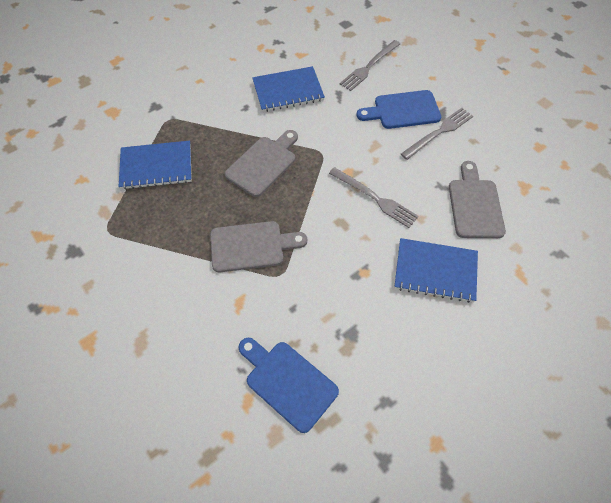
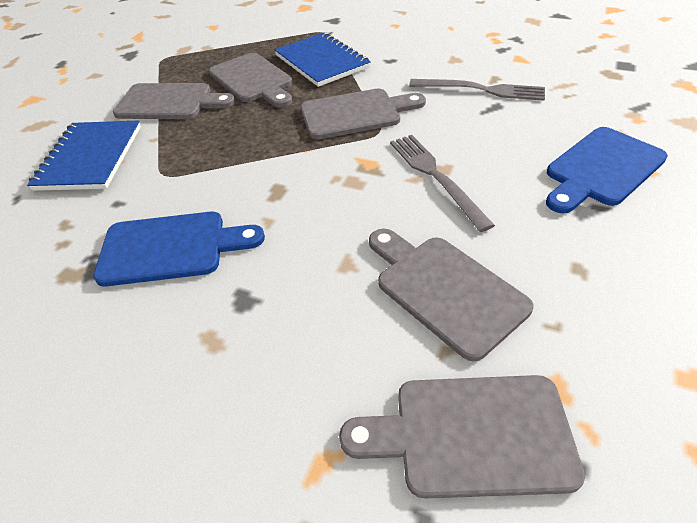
blue notebook: 3 -> 2
grey cutting board: 3 -> 5
grey fork: 3 -> 2

